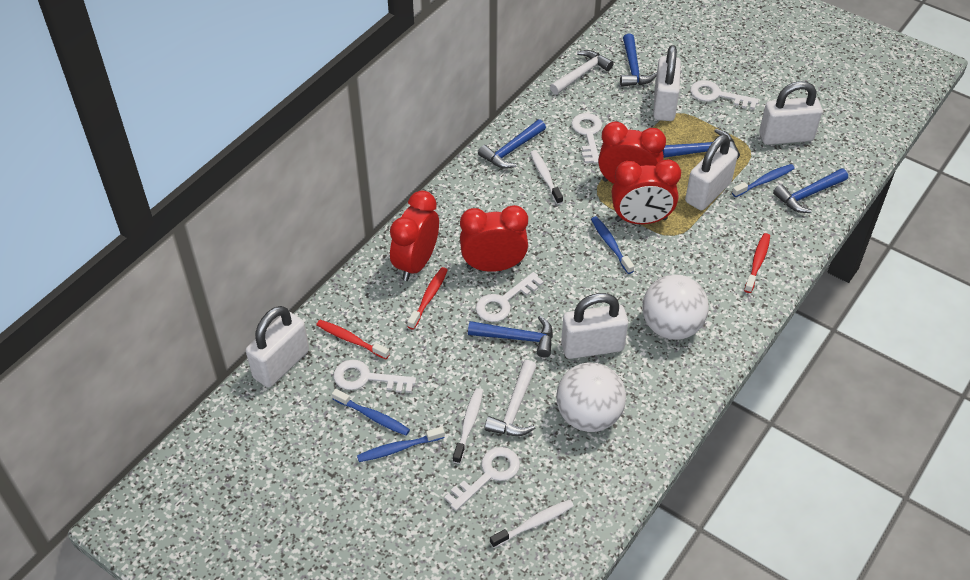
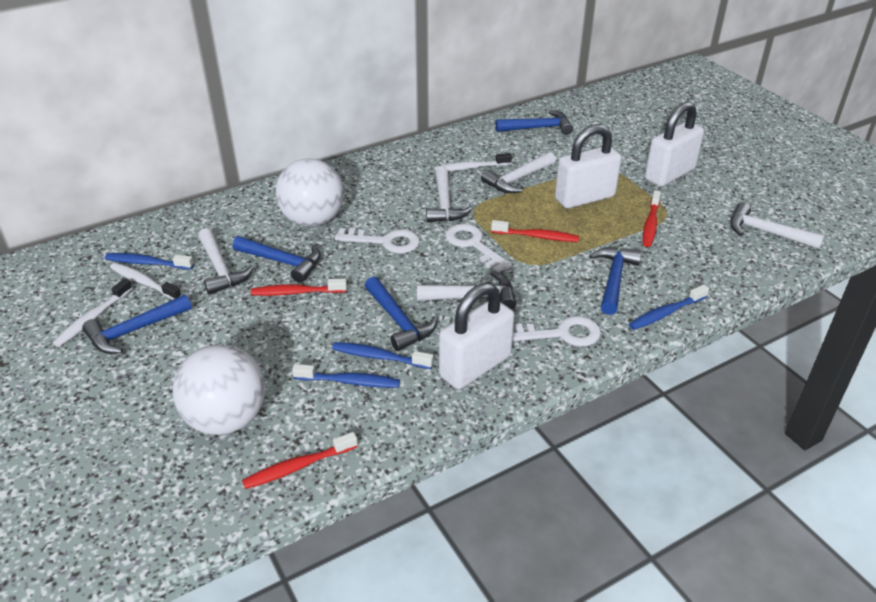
red clock: 4 -> 0
red toothbrush: 3 -> 4
white hammer: 2 -> 5
white key: 5 -> 3
white padlock: 5 -> 3

